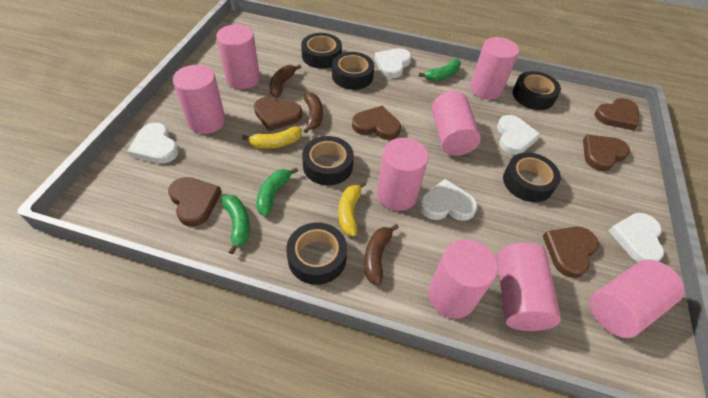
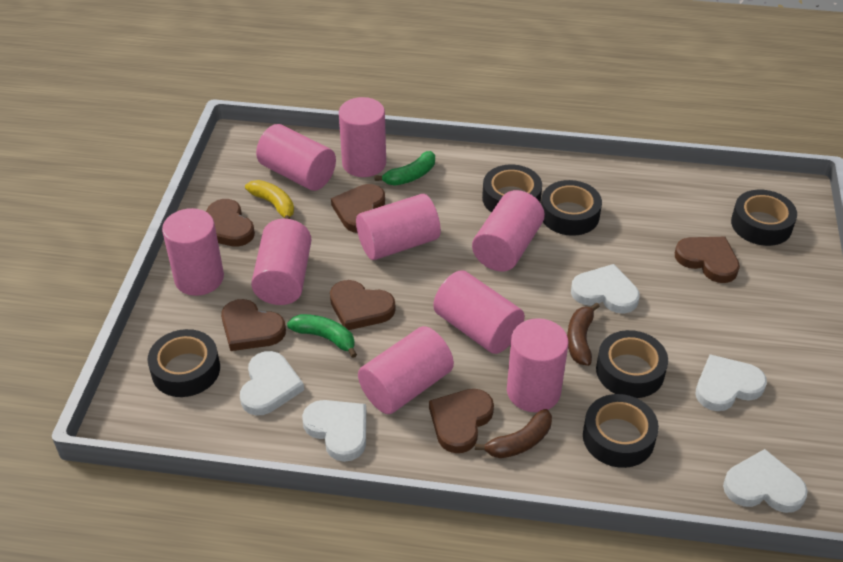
brown banana: 3 -> 2
green banana: 3 -> 2
pink cylinder: 8 -> 9
yellow banana: 2 -> 1

